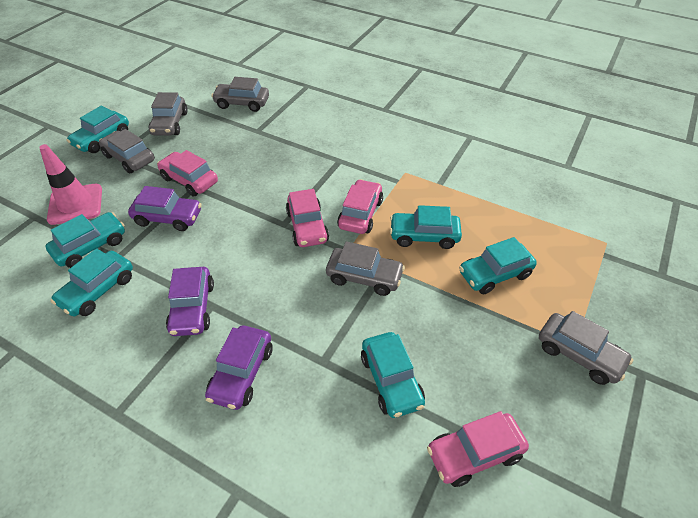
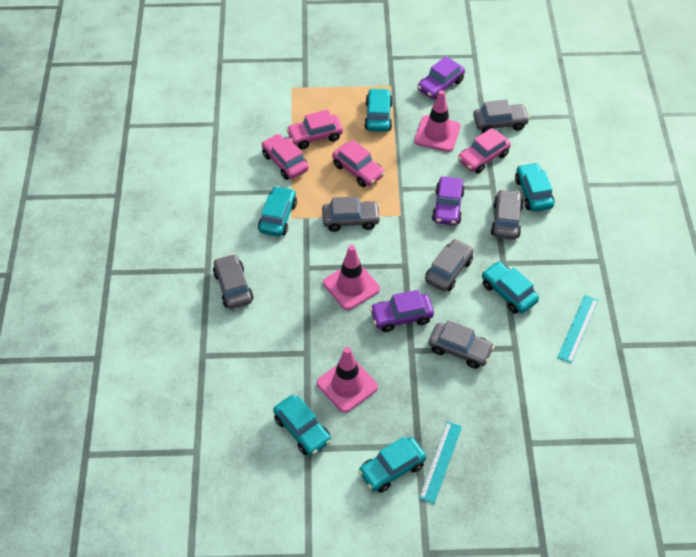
grey car: 5 -> 6
pink traffic cone: 1 -> 3
turquoise ruler: 0 -> 2

